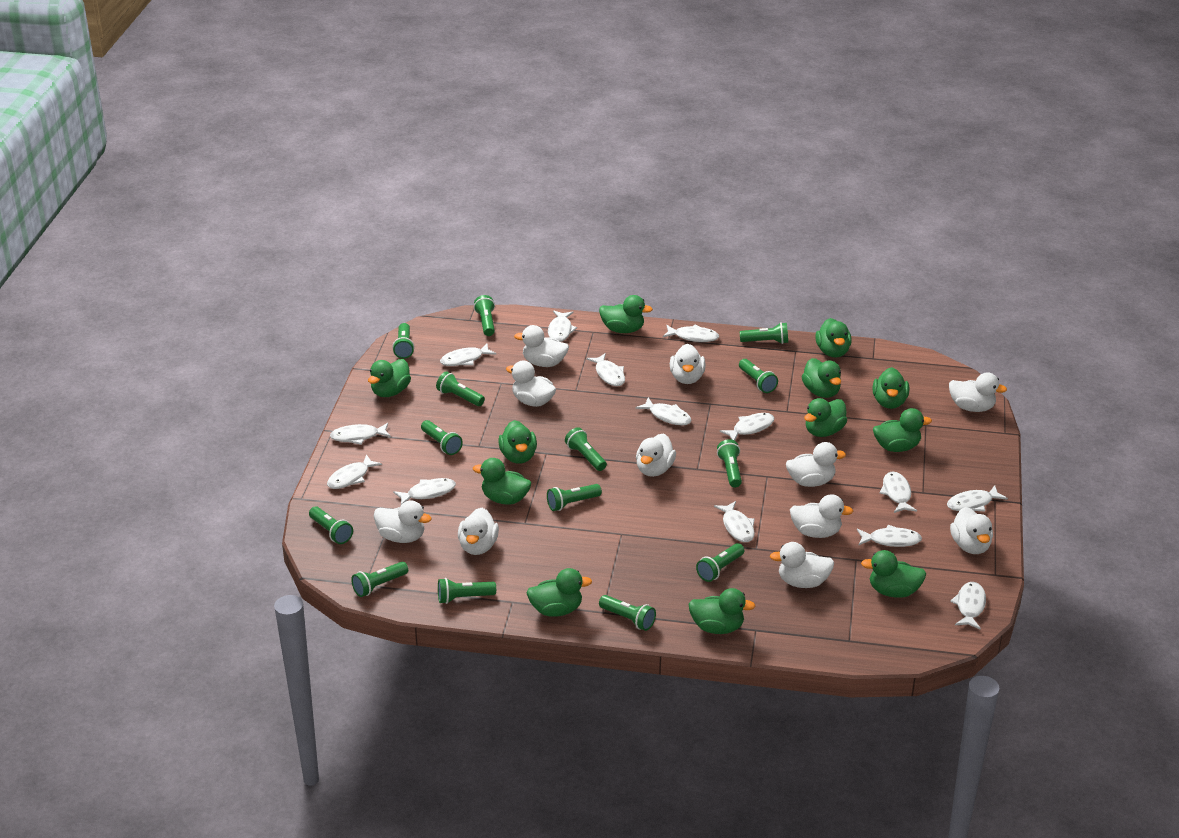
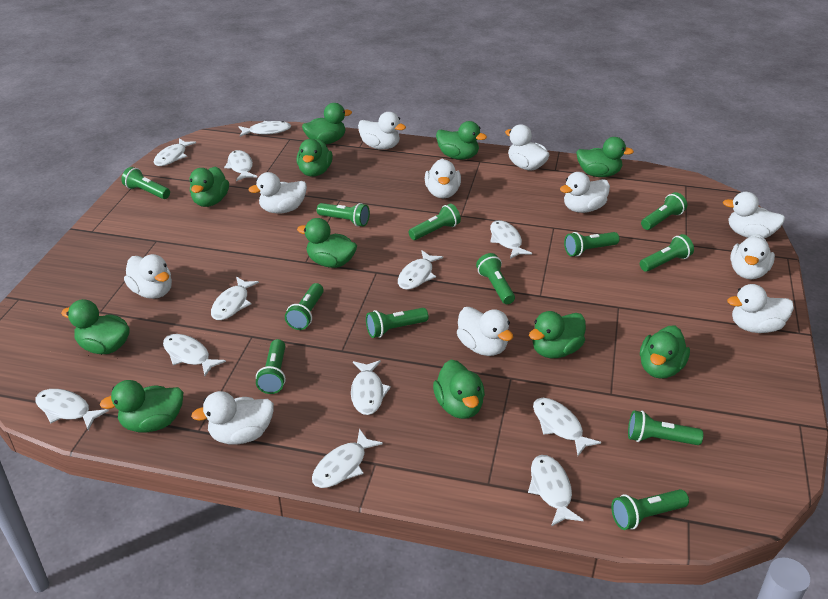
green duck: 12 -> 11
green flashlight: 14 -> 12
white fish: 14 -> 12

